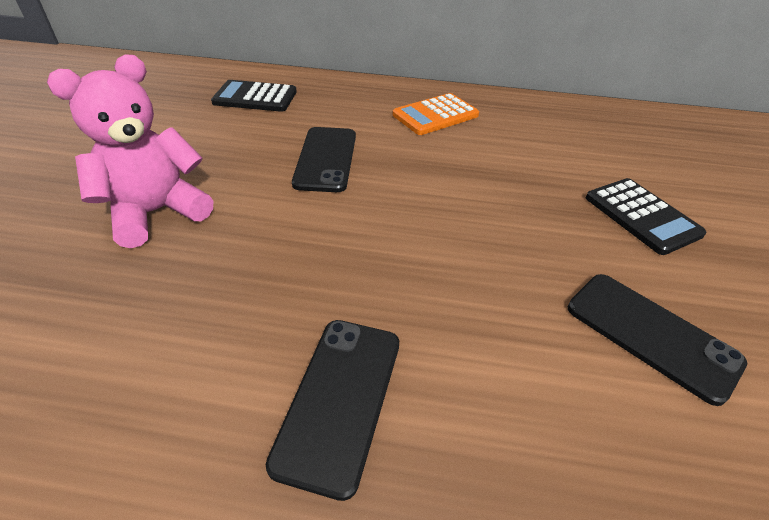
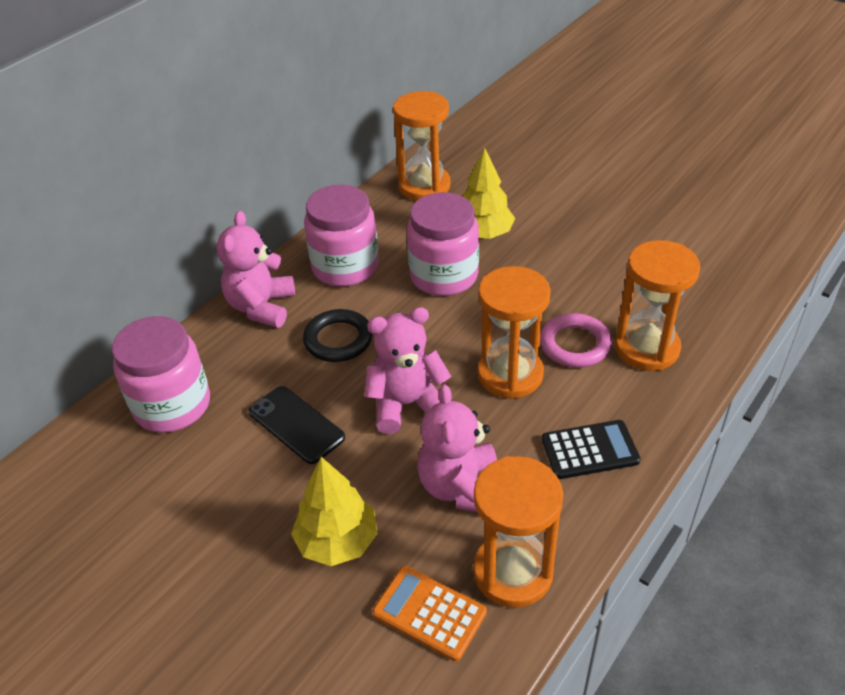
black calculator: 2 -> 1
black phone: 3 -> 1
black ring: 0 -> 1
orange hourglass: 0 -> 4
pink jar: 0 -> 3
pink ring: 0 -> 1
pink teddy bear: 1 -> 3
yellow tree: 0 -> 2

